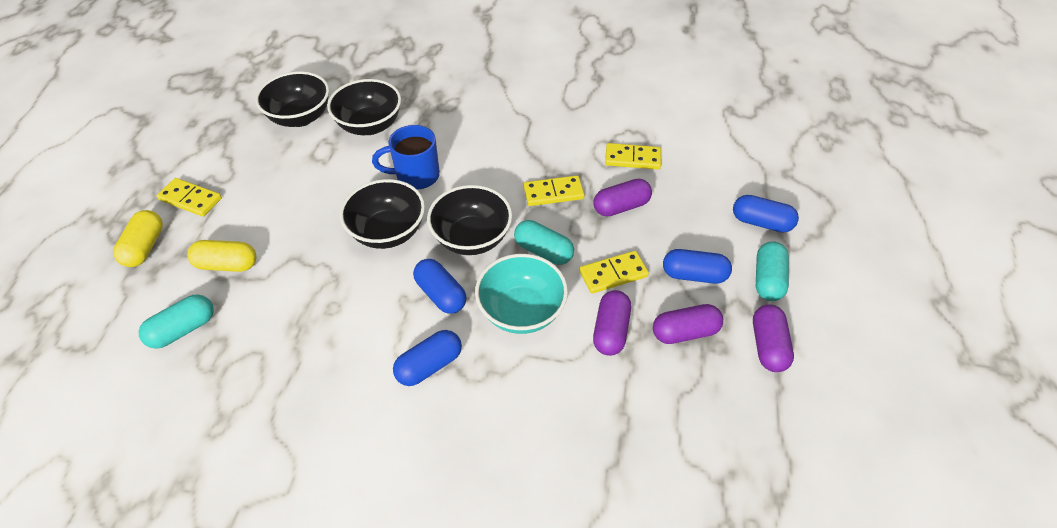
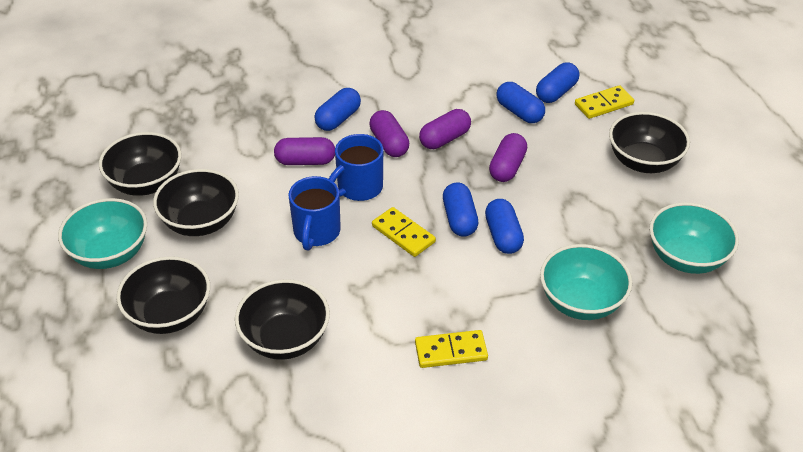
black bowl: 4 -> 5
blue capsule: 4 -> 5
blue mug: 1 -> 2
turquoise bowl: 1 -> 3
turquoise capsule: 3 -> 0
yellow capsule: 2 -> 0
yellow domino: 4 -> 3

